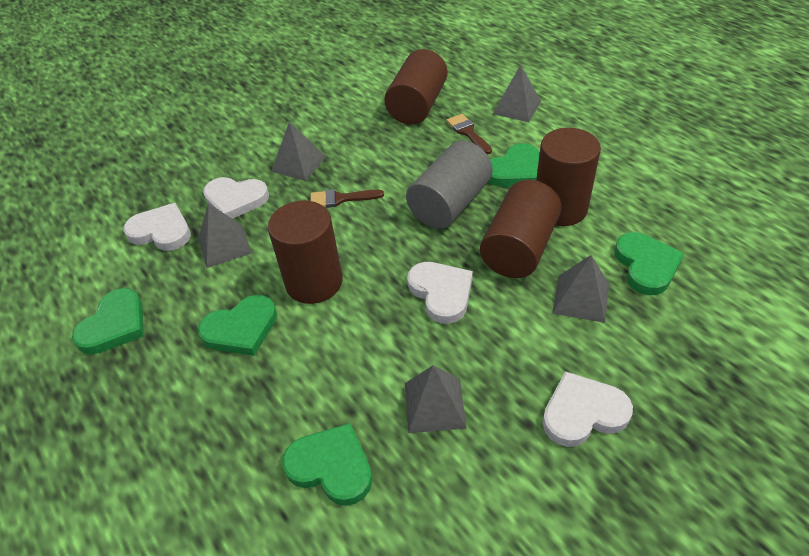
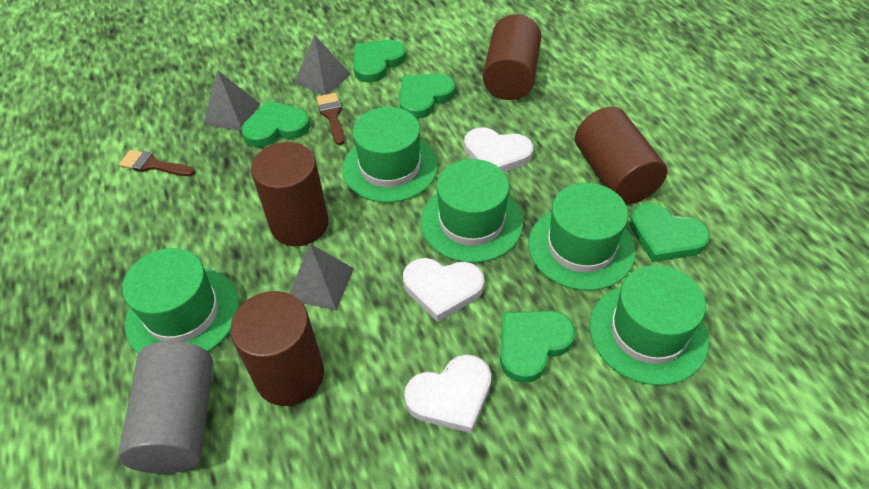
green hat: 0 -> 5
grey pyramid: 5 -> 3
white heart: 4 -> 3

